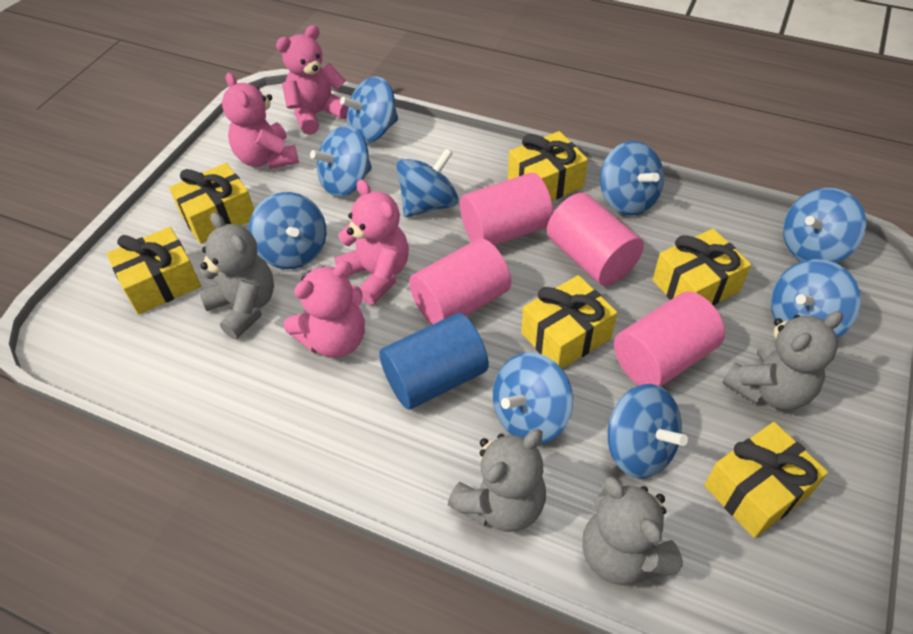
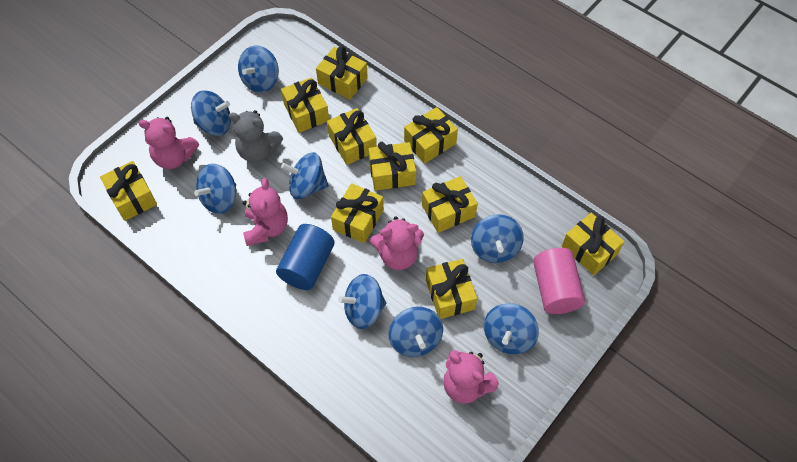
blue spinning top: 9 -> 8
grey teddy bear: 4 -> 1
pink cylinder: 4 -> 1
yellow gift: 6 -> 10

